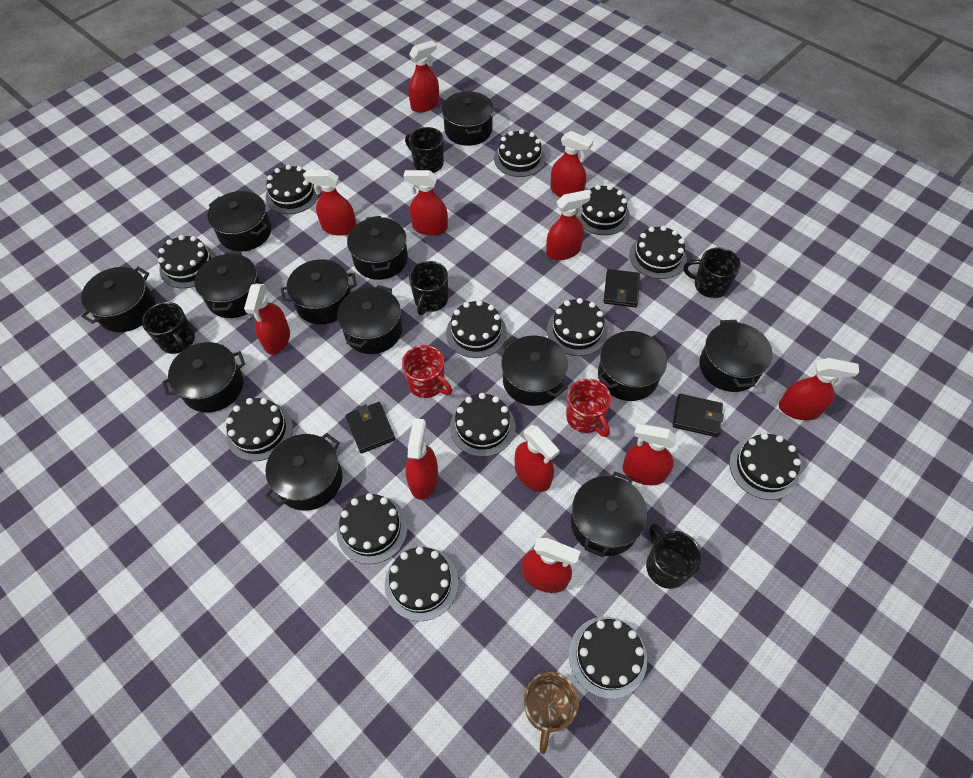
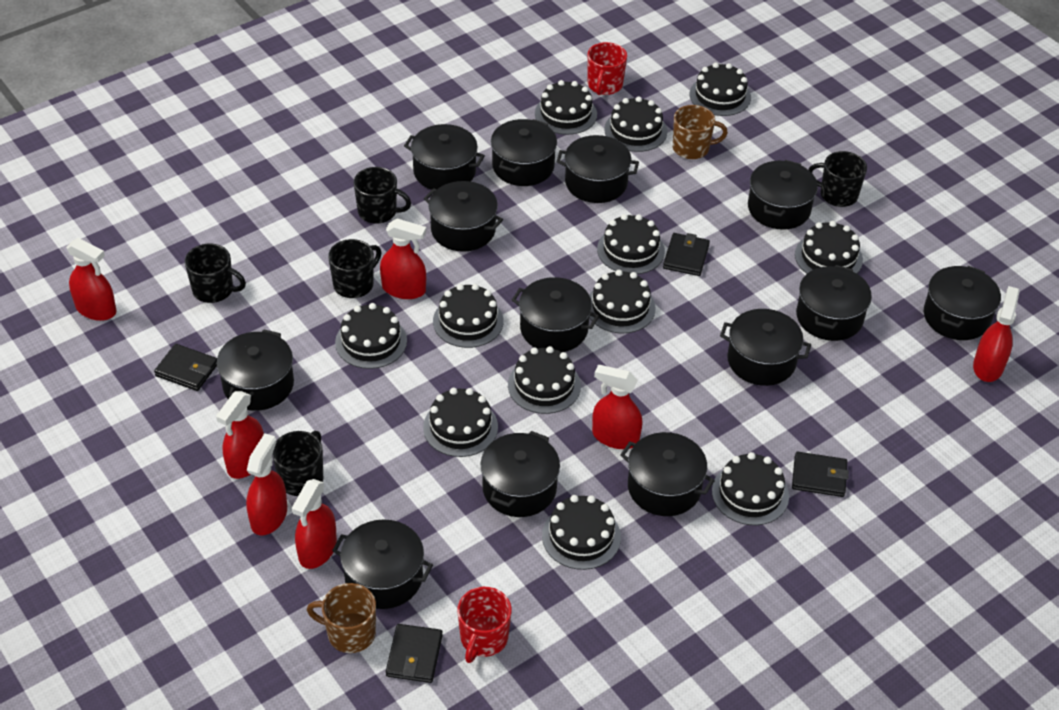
black cake: 13 -> 12
black wallet: 3 -> 4
brown mug: 1 -> 2
red spray bottle: 11 -> 7

